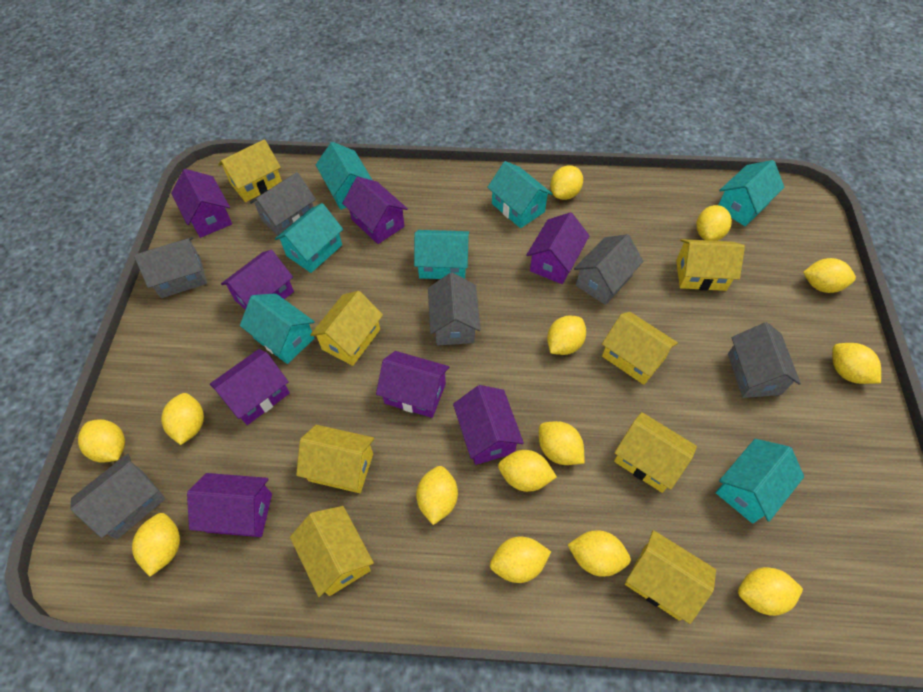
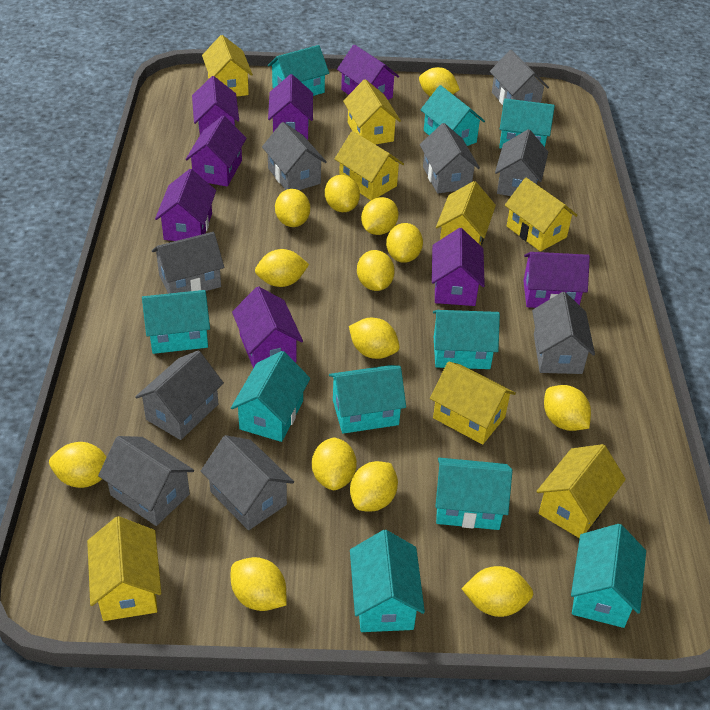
grey house: 6 -> 9
turquoise house: 7 -> 10

